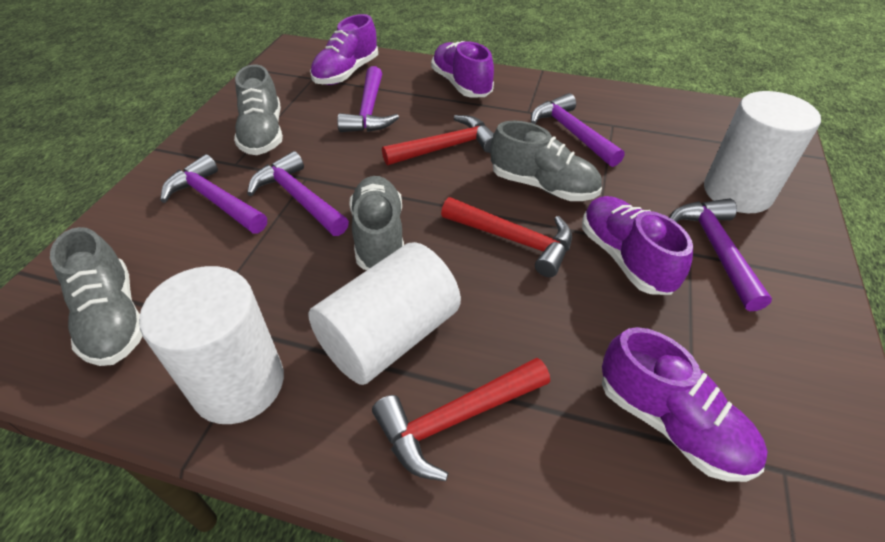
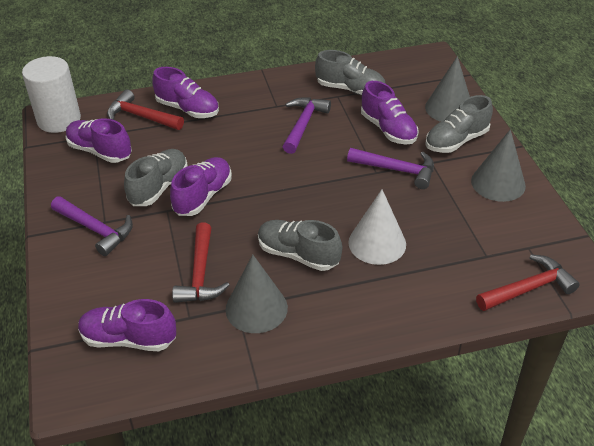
grey cone: 0 -> 3
purple hammer: 5 -> 3
purple shoe: 4 -> 5
white cone: 0 -> 1
white cylinder: 3 -> 1

